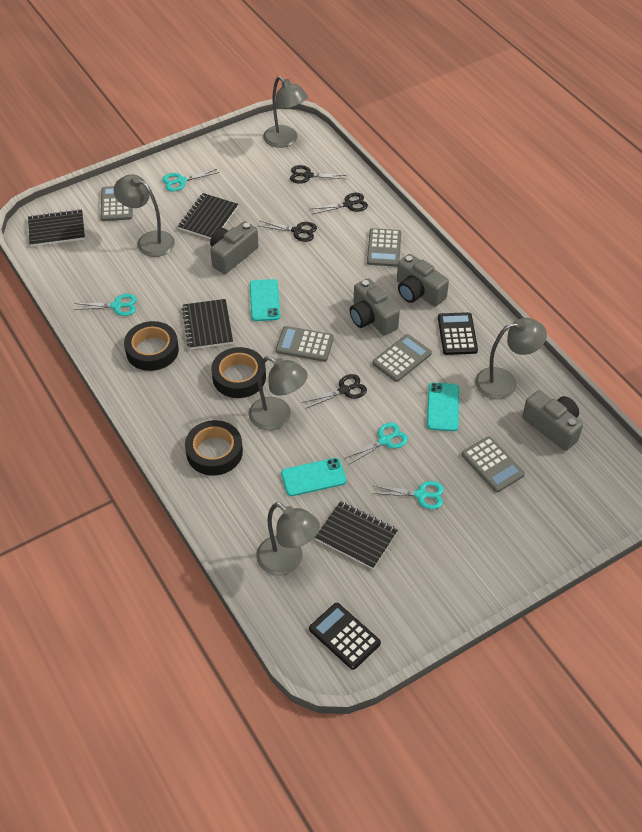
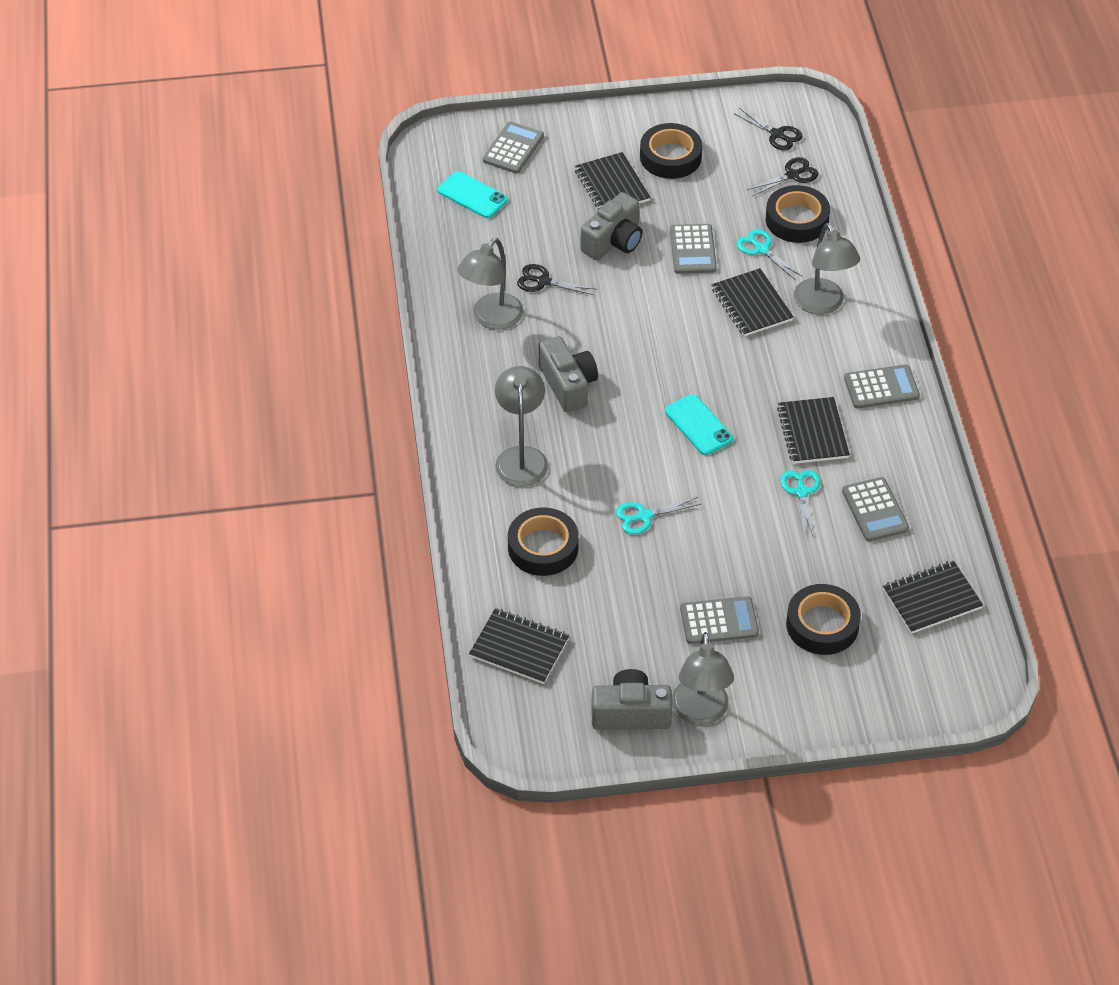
black calculator: 2 -> 0
black notebook: 4 -> 5
black scissors: 4 -> 3
black tape: 3 -> 4
grey camera: 4 -> 3
grey lamp: 5 -> 4
turquoise phone: 3 -> 2
turquoise scissors: 4 -> 3

